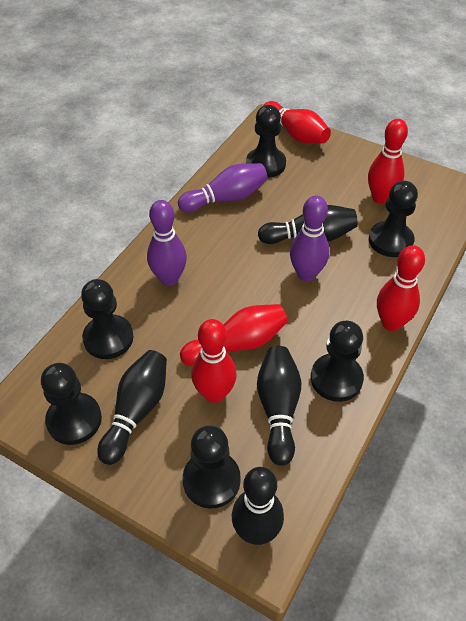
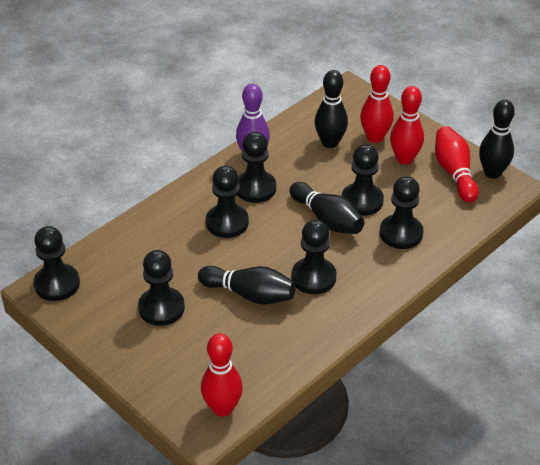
black pawn: 6 -> 7
purple bowling pin: 3 -> 1
red bowling pin: 5 -> 4

